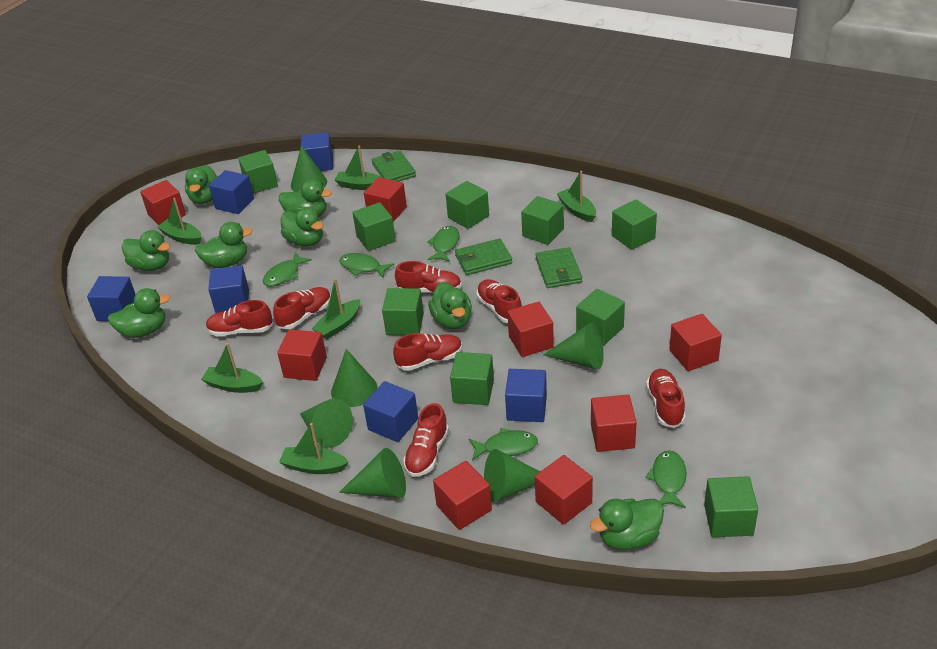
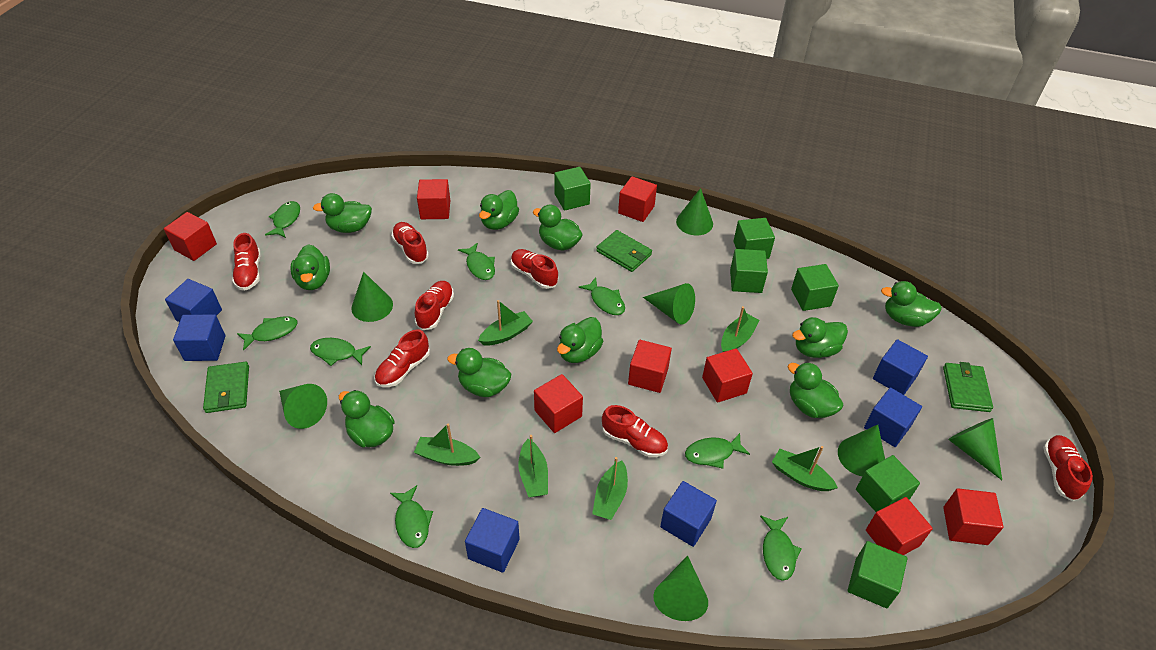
green cone: 6 -> 7
green cube: 9 -> 6
green duck: 8 -> 10
green fish: 5 -> 8

